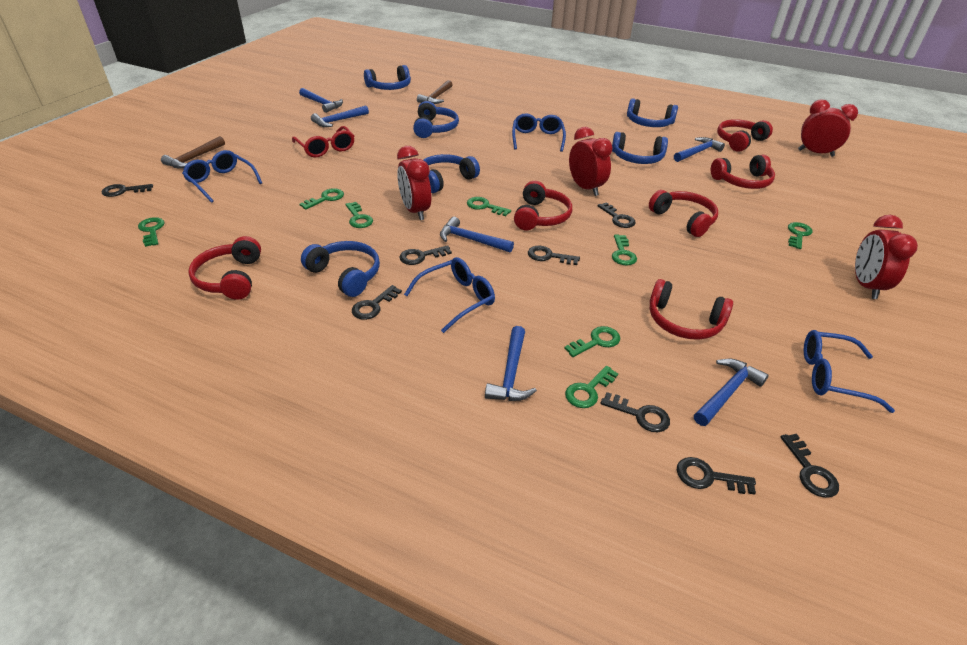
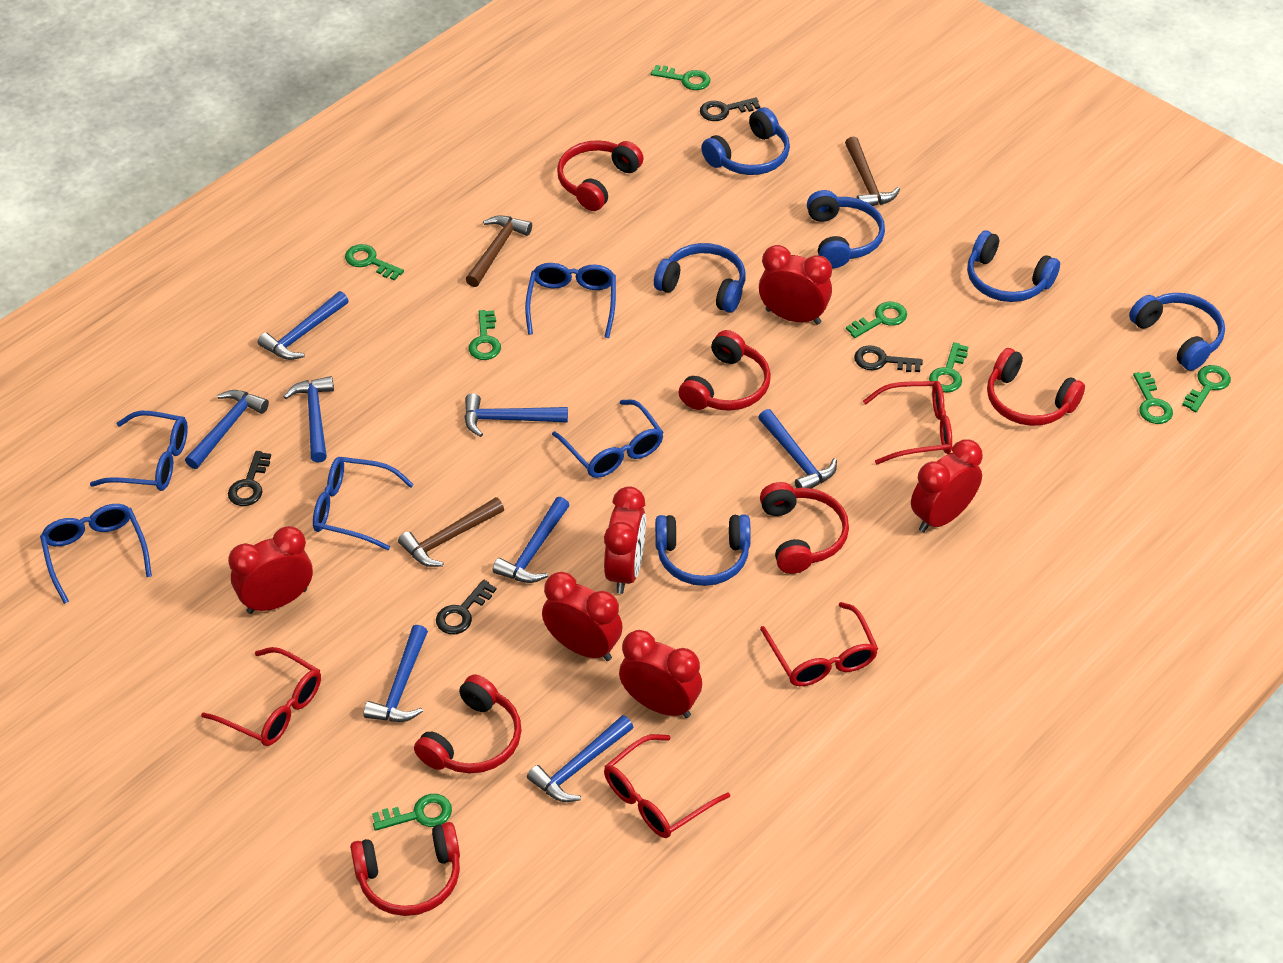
black key: 8 -> 4
blue glasses: 4 -> 5
blue hammer: 6 -> 8
brown hammer: 2 -> 3
red clock: 4 -> 6
red glasses: 1 -> 4

